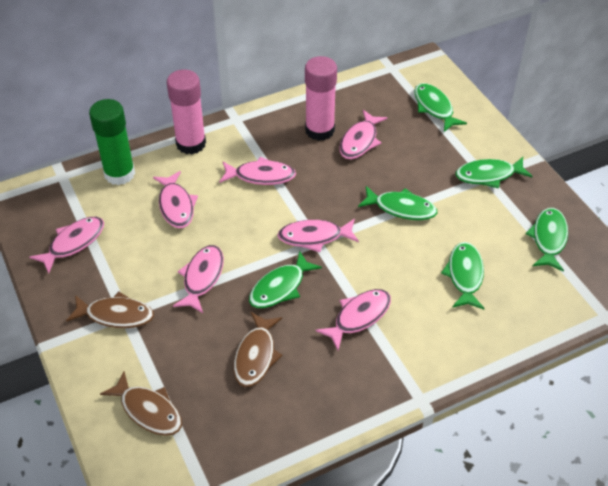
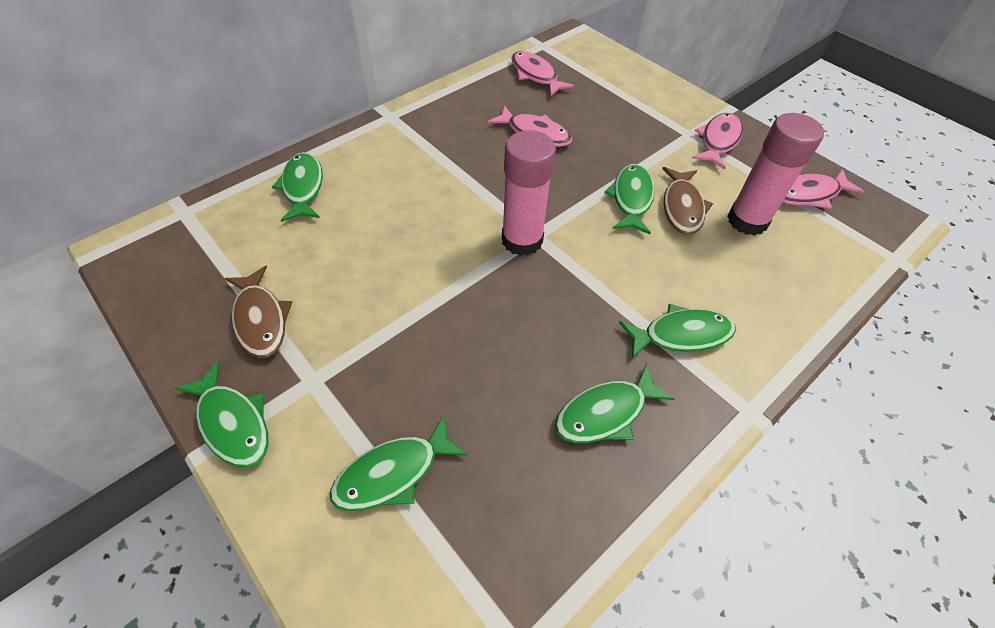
brown fish: 3 -> 2
green glue stick: 1 -> 0
pink fish: 7 -> 4

